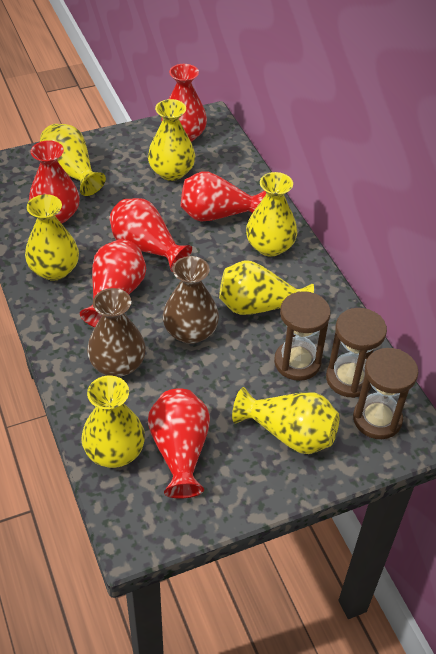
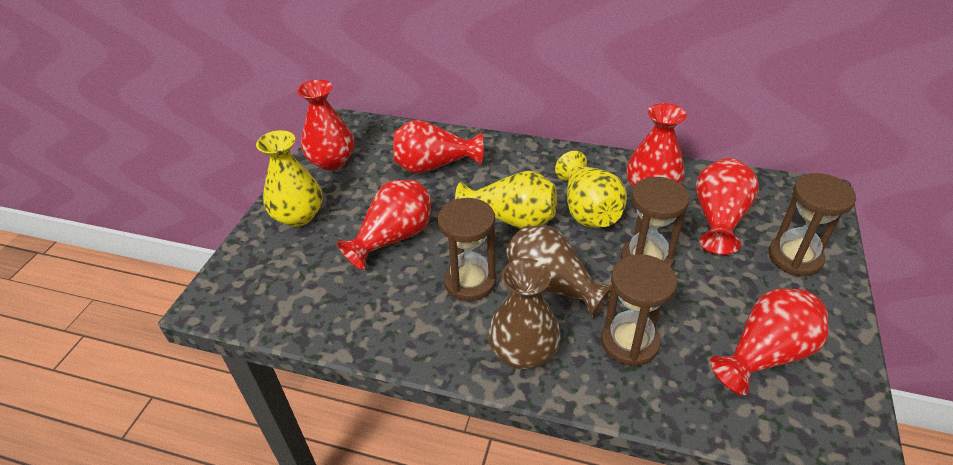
brown hourglass: 3 -> 4
yellow vase: 7 -> 3

